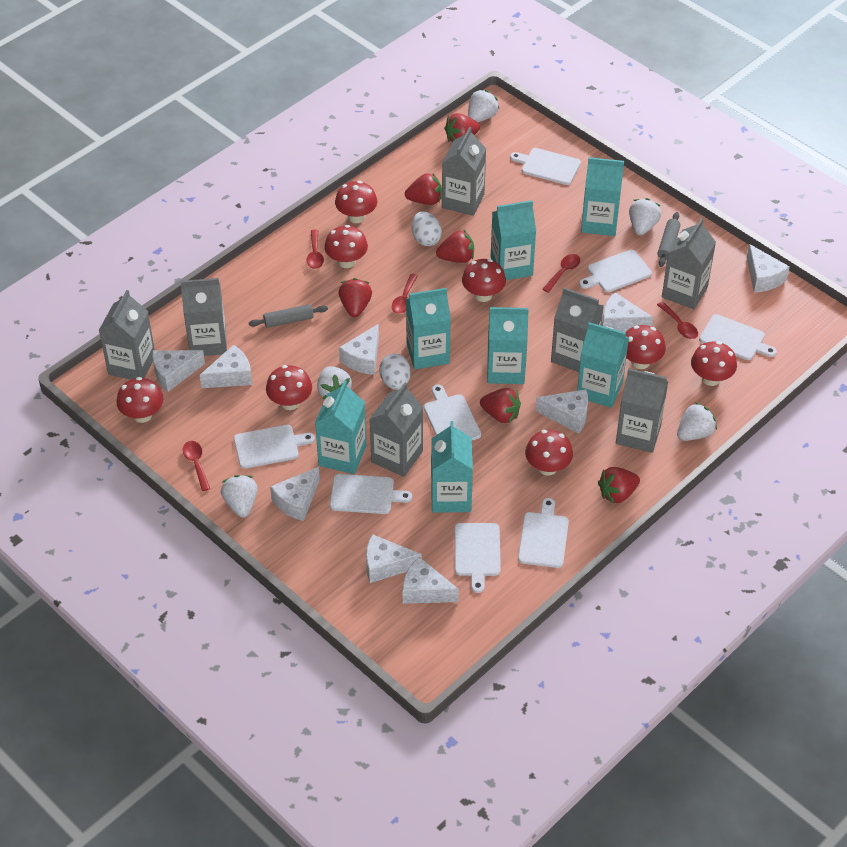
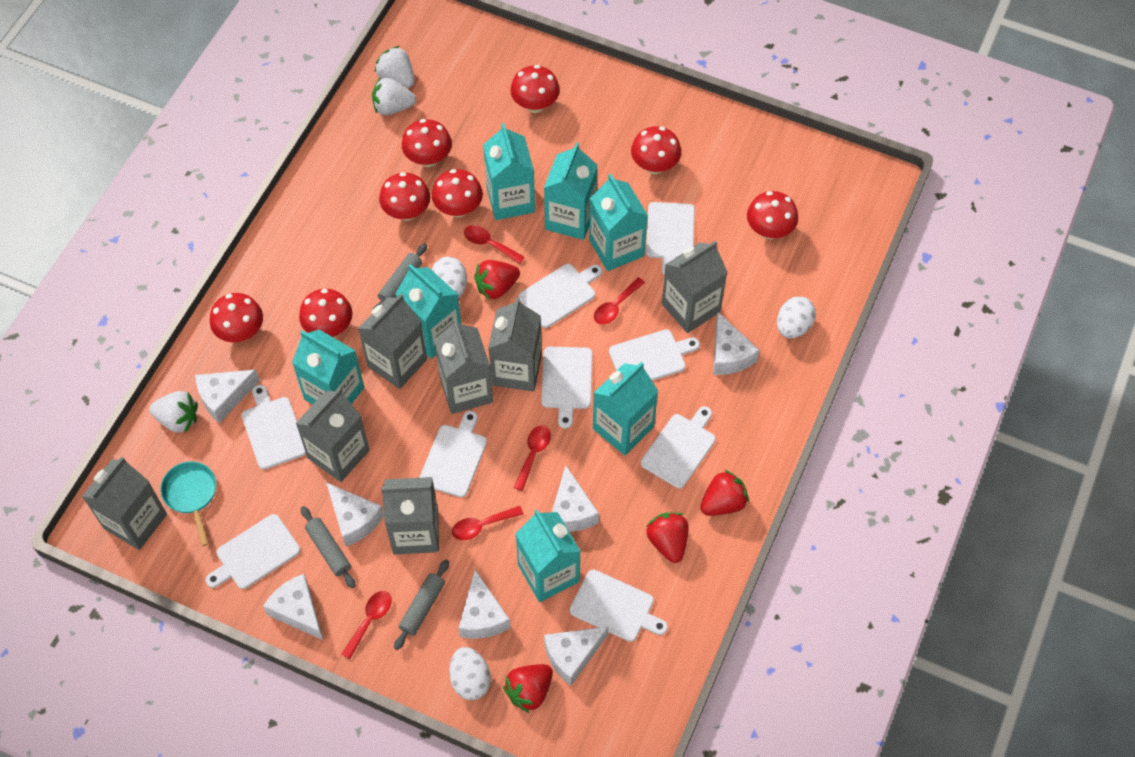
grey rolling pin: 2 -> 3
red strawberry: 6 -> 4
turquoise pan: 0 -> 1
white cheese: 9 -> 7
white cutting board: 8 -> 9
white egg: 2 -> 3
white strawberry: 5 -> 3

